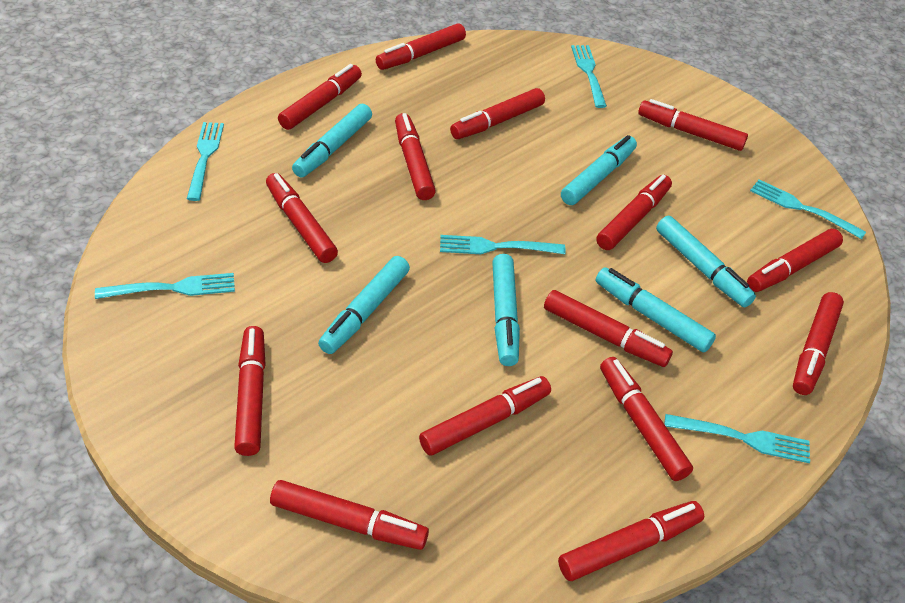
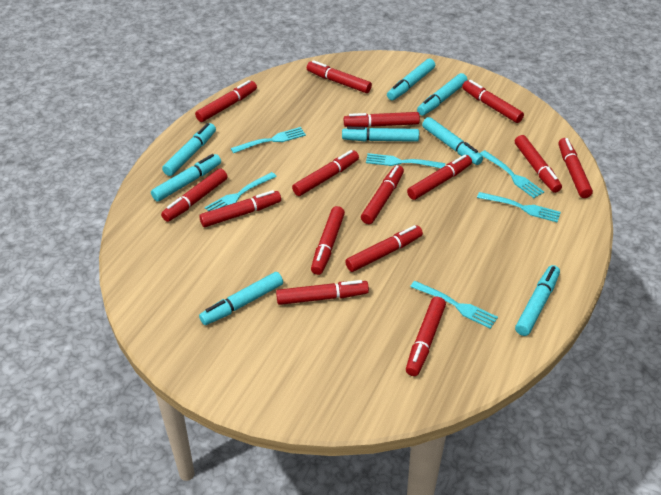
turquoise marker: 6 -> 8

